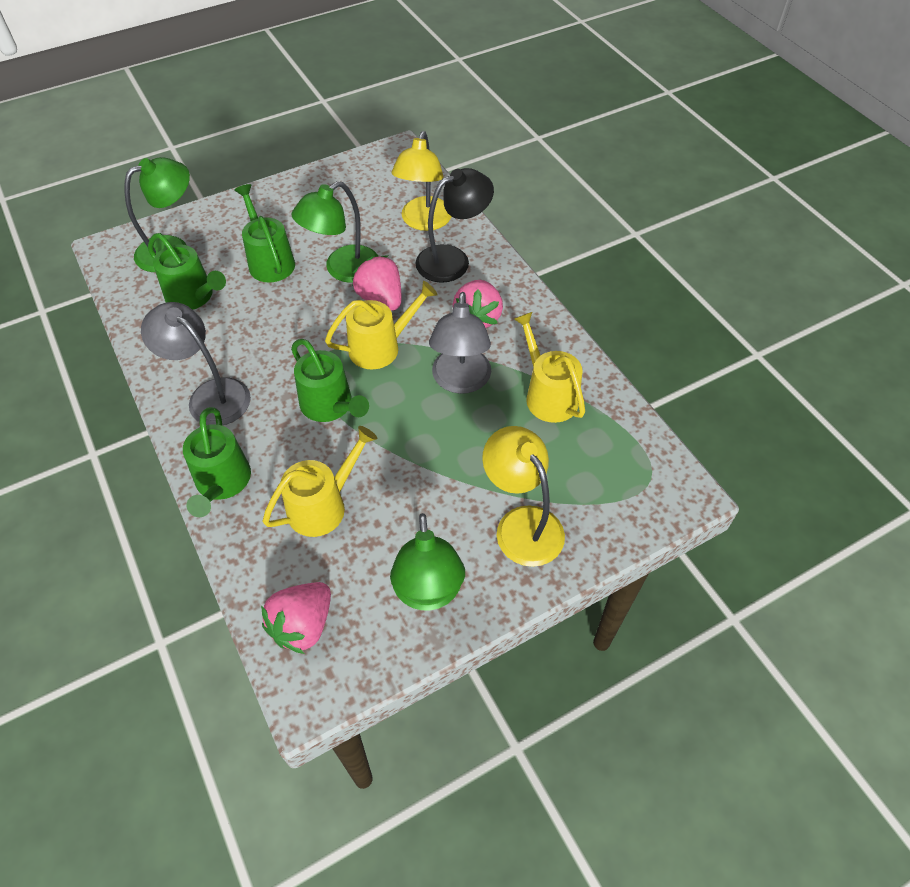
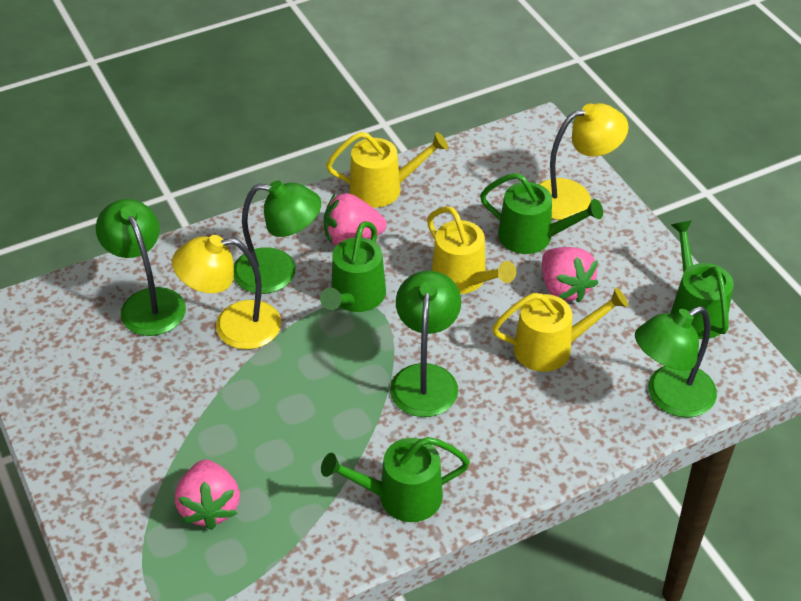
black lamp: 1 -> 0
green lamp: 3 -> 4
grey lamp: 2 -> 0

